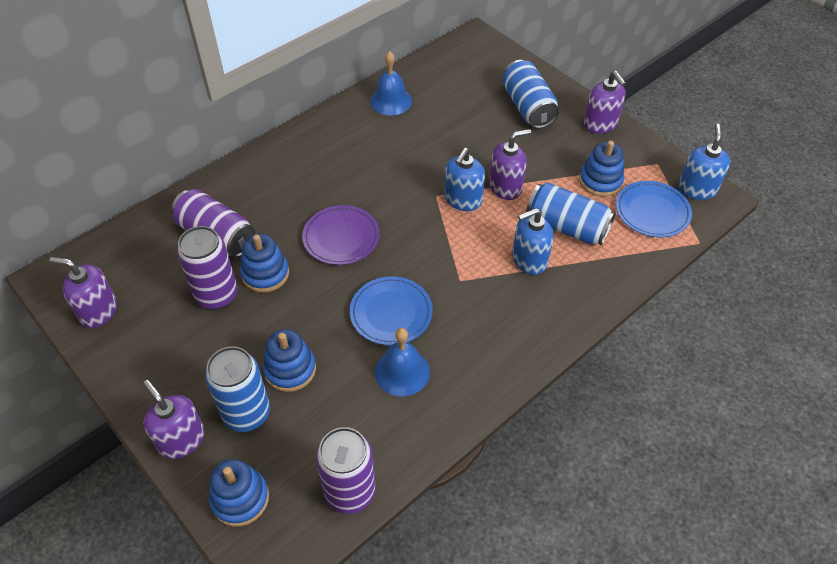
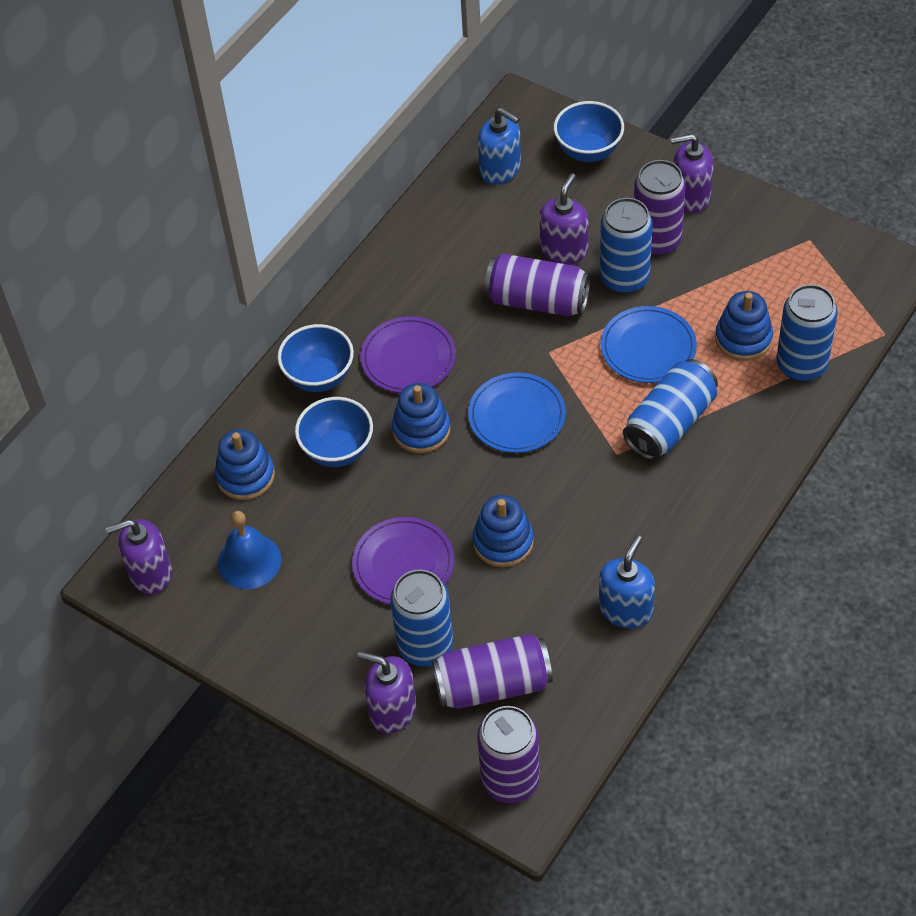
blue bell: 2 -> 1
blue bowl: 0 -> 3
blue can: 3 -> 4
blue soap dispenser: 3 -> 2
purple can: 3 -> 4
purple plate: 1 -> 2

